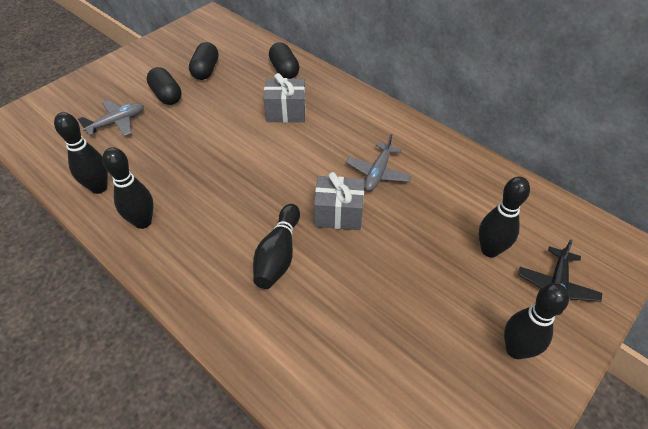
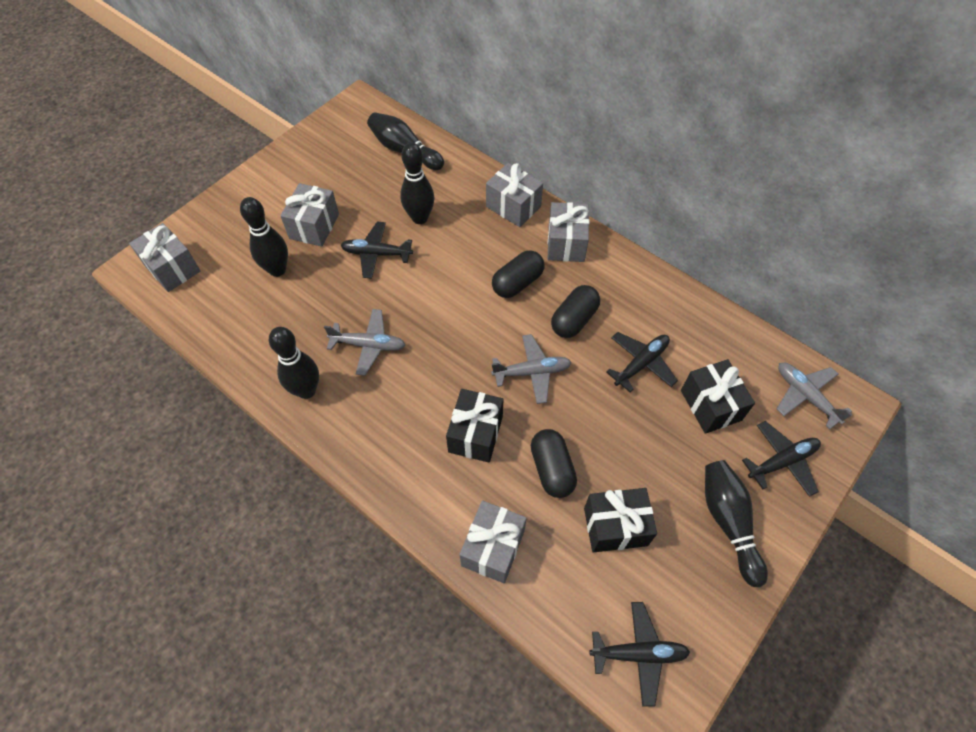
black gift: 0 -> 3
black plane: 1 -> 4
grey gift: 2 -> 5
grey plane: 2 -> 3

